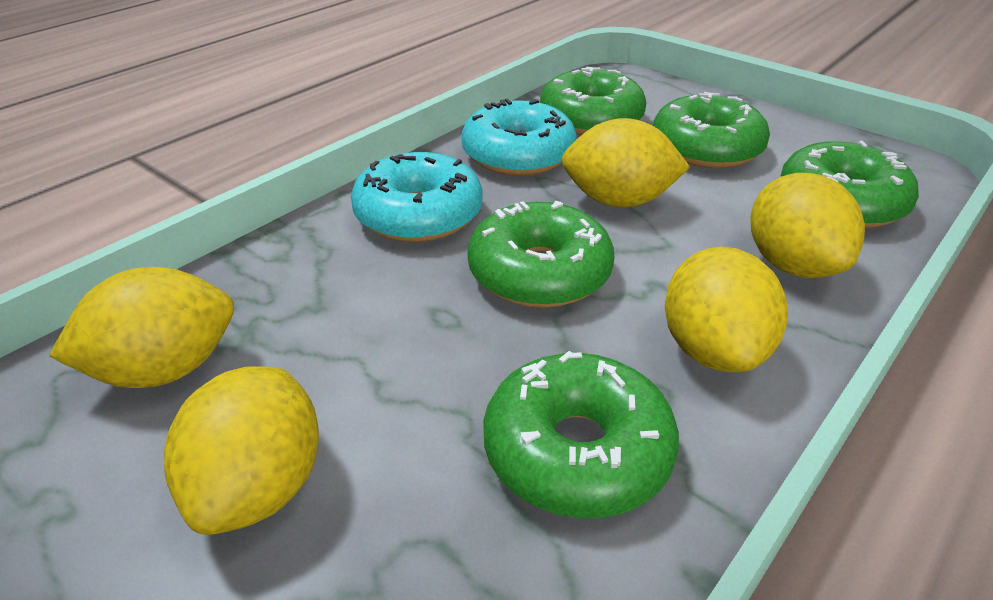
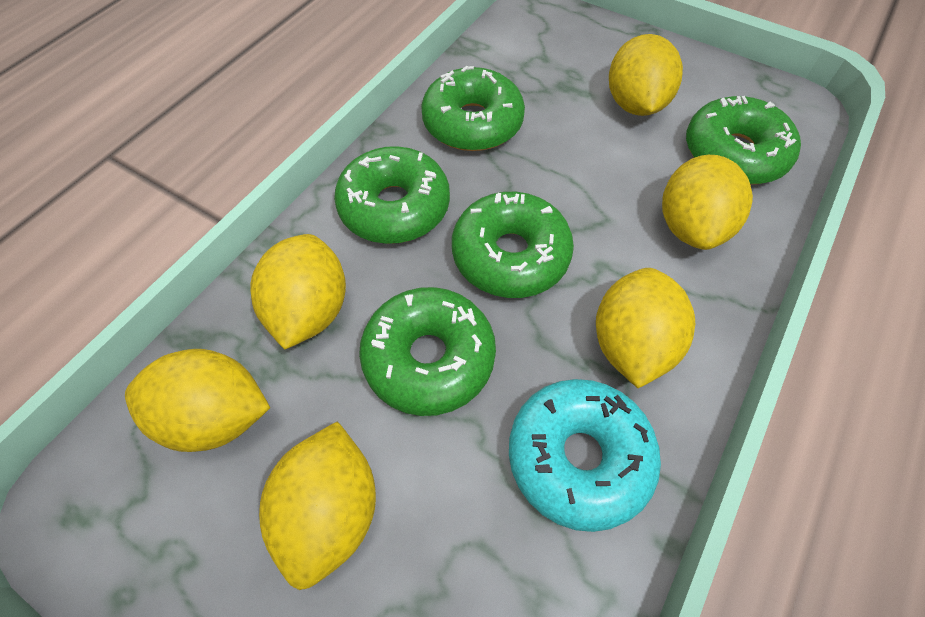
turquoise donut: 2 -> 1
yellow lemon: 5 -> 6

